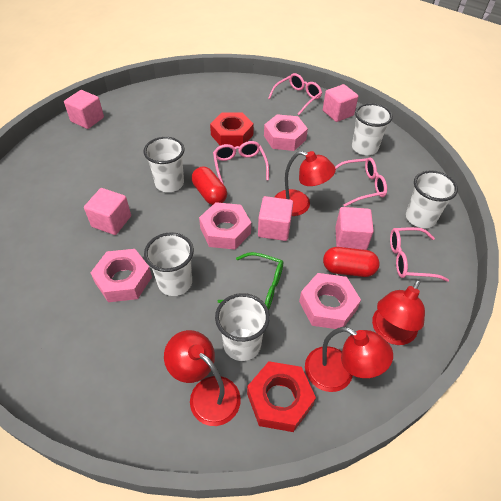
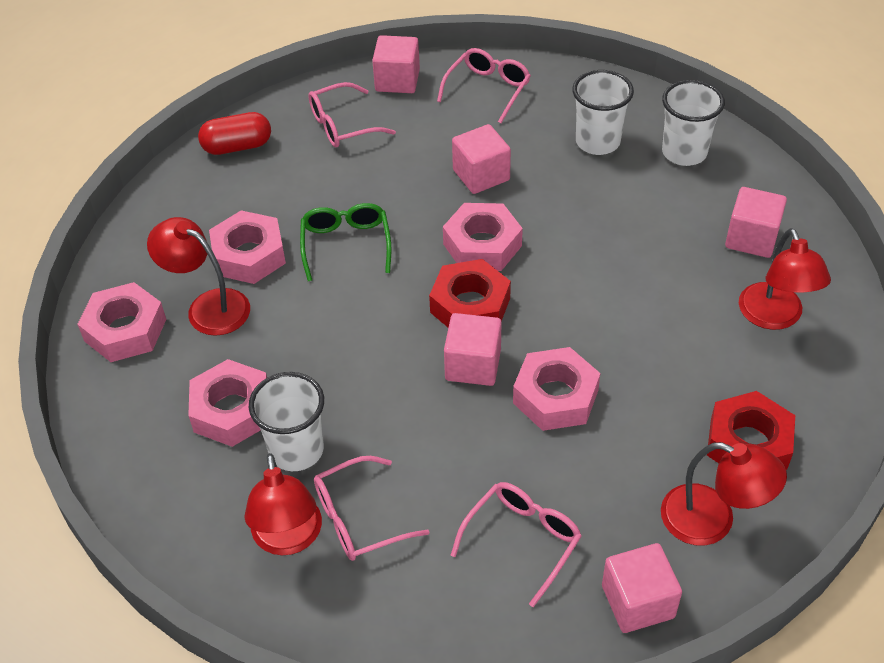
pink nut: 4 -> 5
red capsule: 2 -> 1
white cup: 5 -> 3

